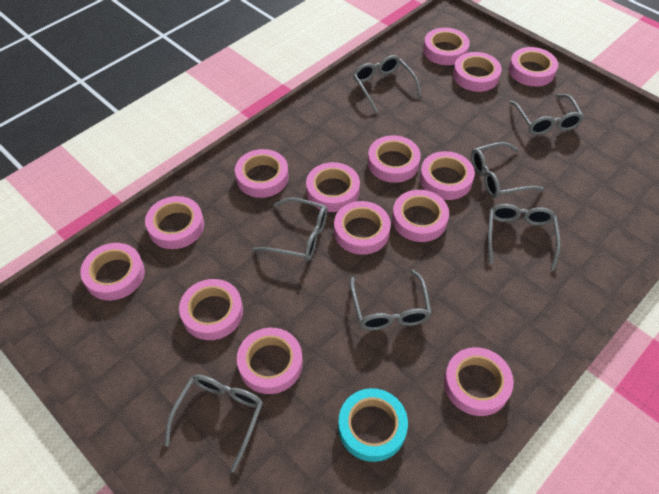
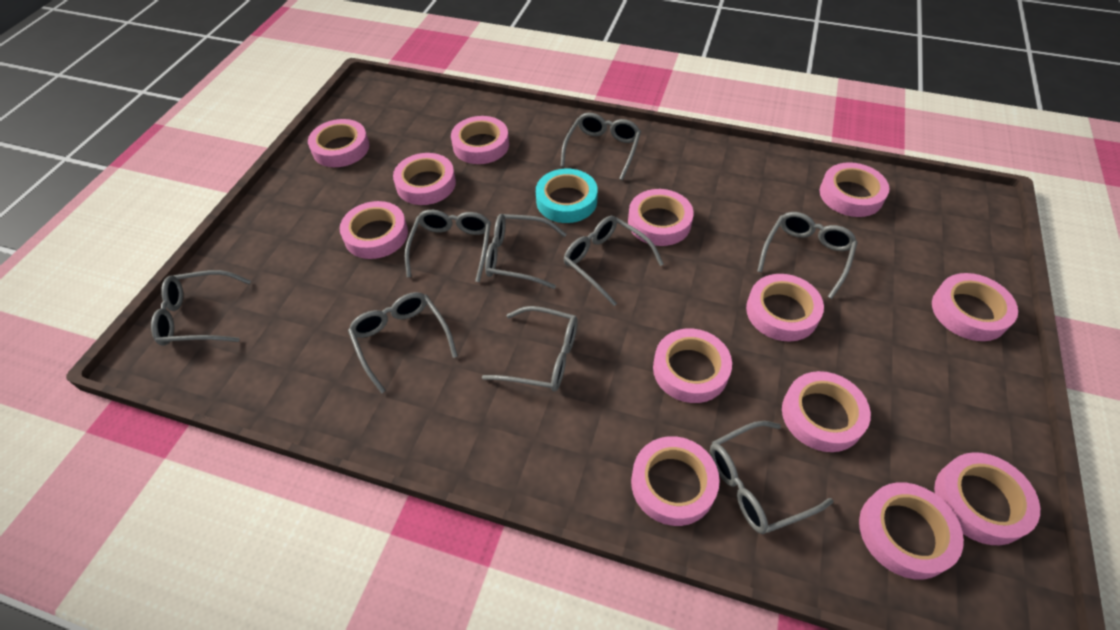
grey glasses: 7 -> 9
pink tape: 14 -> 13

